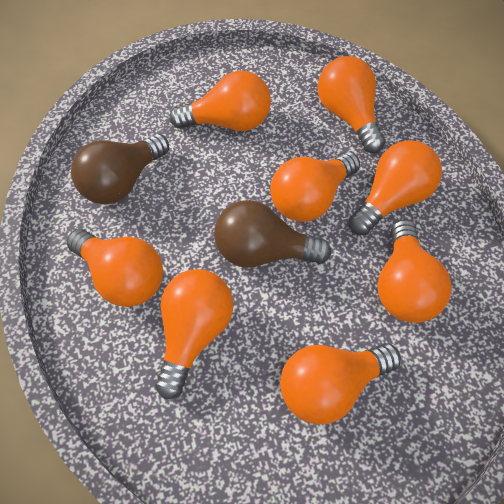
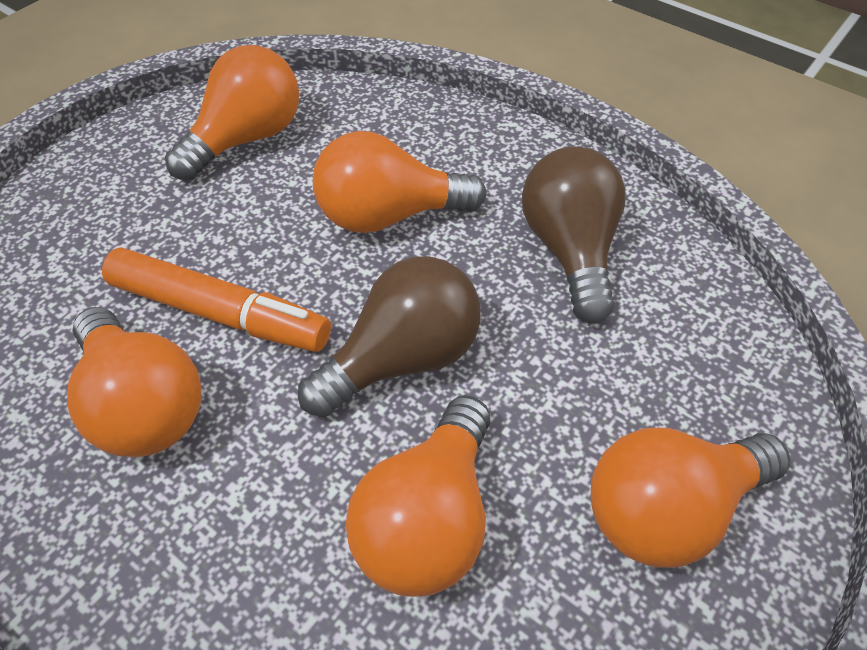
orange light bulb: 8 -> 5
orange marker: 0 -> 1

